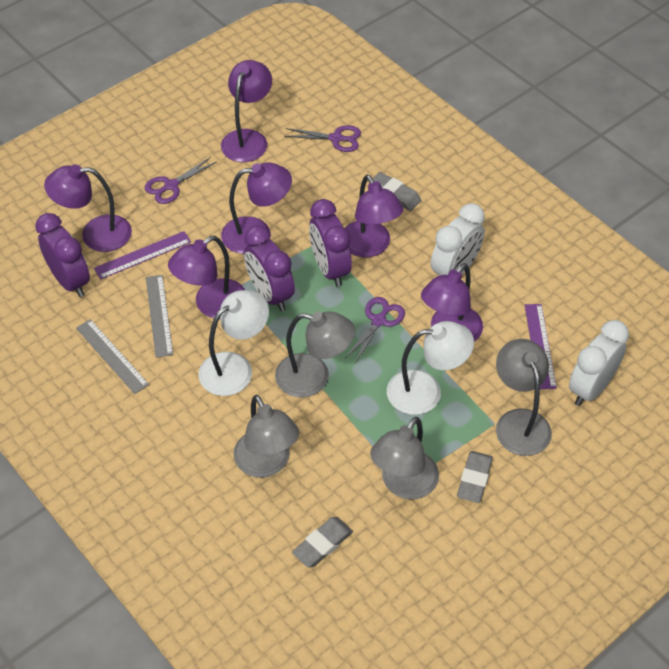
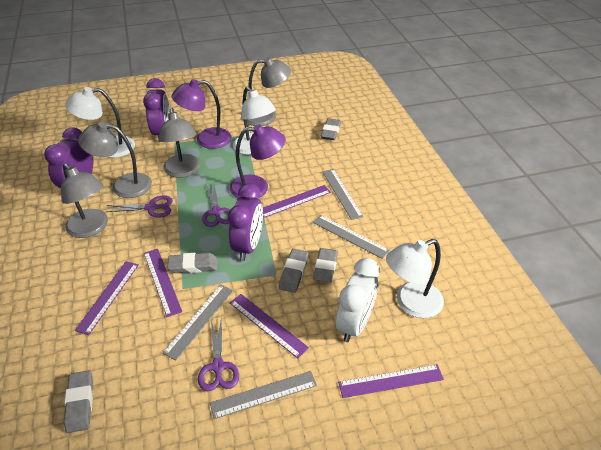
grey eraser: 3 -> 5
grey ruler: 2 -> 4
purple lamp: 6 -> 2
purple ruler: 2 -> 5
white clock: 2 -> 1
white lamp: 2 -> 3

